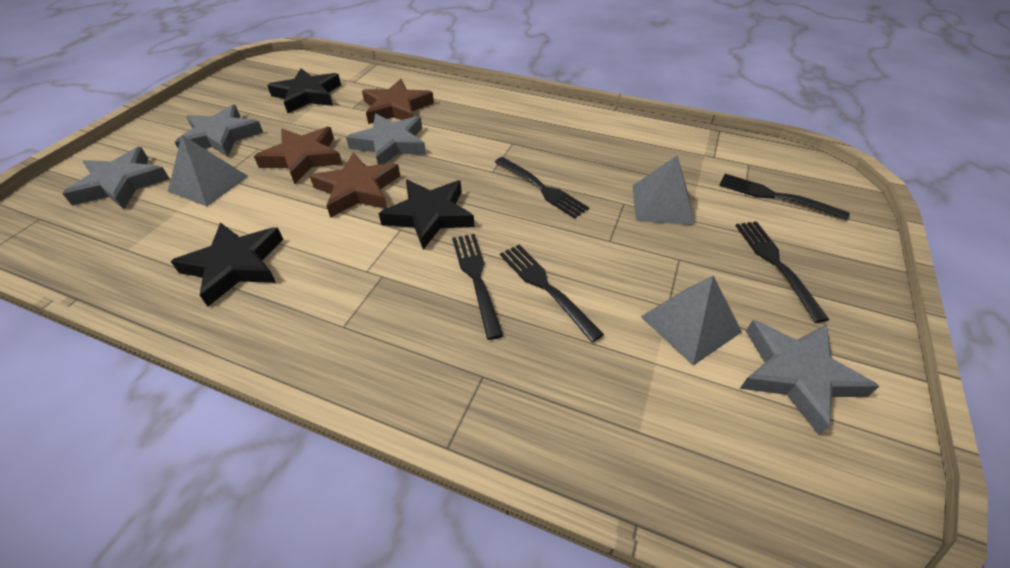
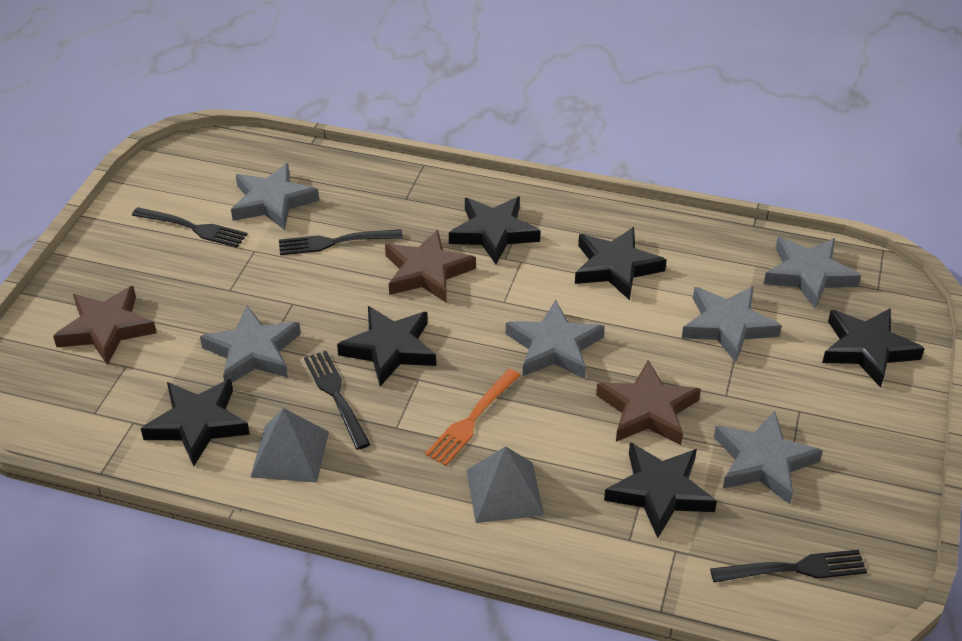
black fork: 5 -> 4
black star: 3 -> 6
grey pyramid: 3 -> 2
grey star: 4 -> 6
orange fork: 0 -> 1

